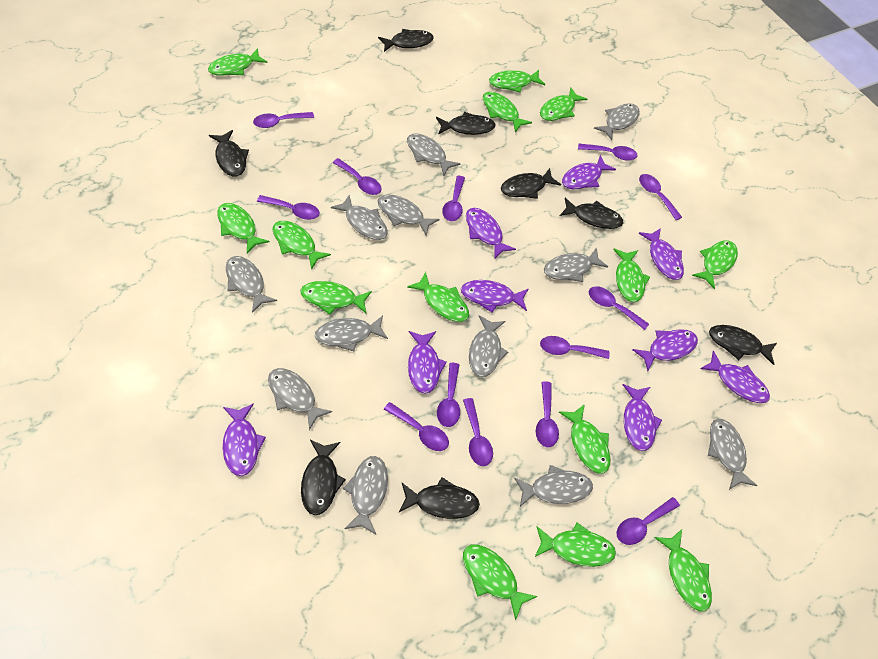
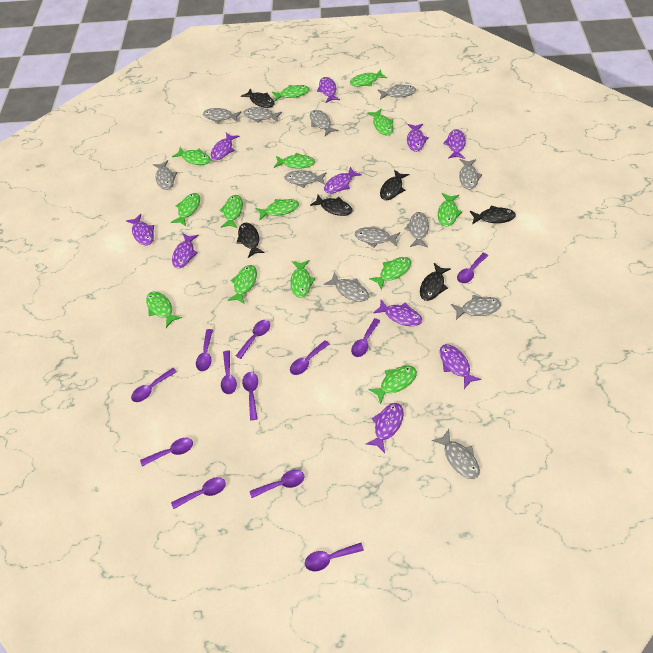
black fish: 8 -> 6
purple fish: 9 -> 10
purple spoon: 13 -> 12

